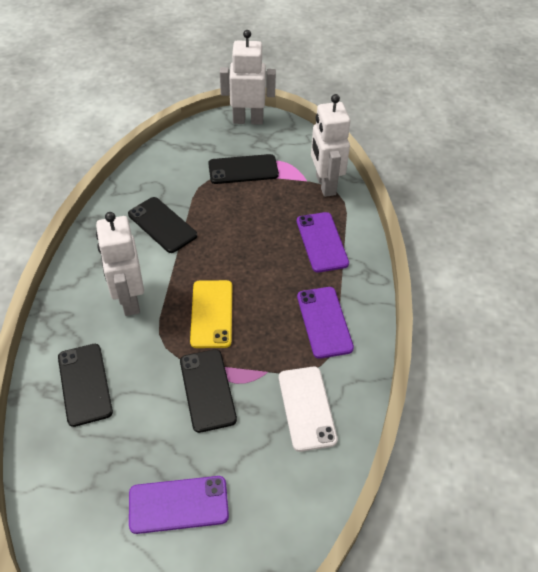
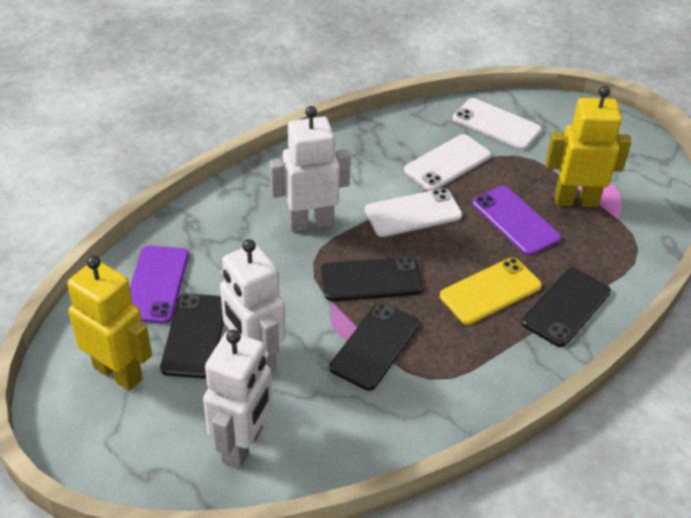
purple phone: 3 -> 2
white phone: 1 -> 3
yellow robot: 0 -> 2

